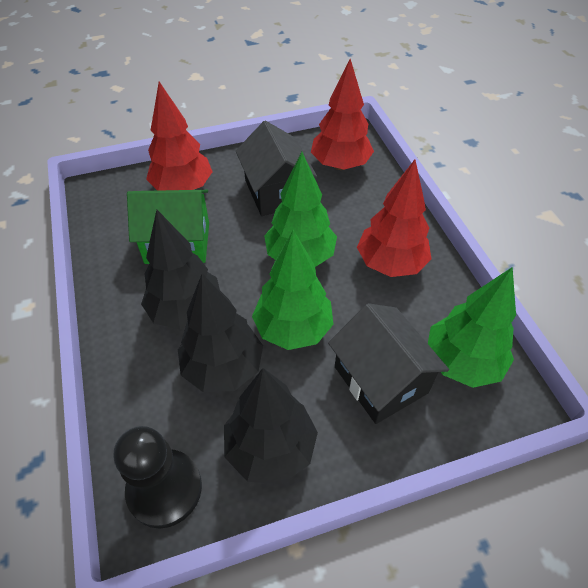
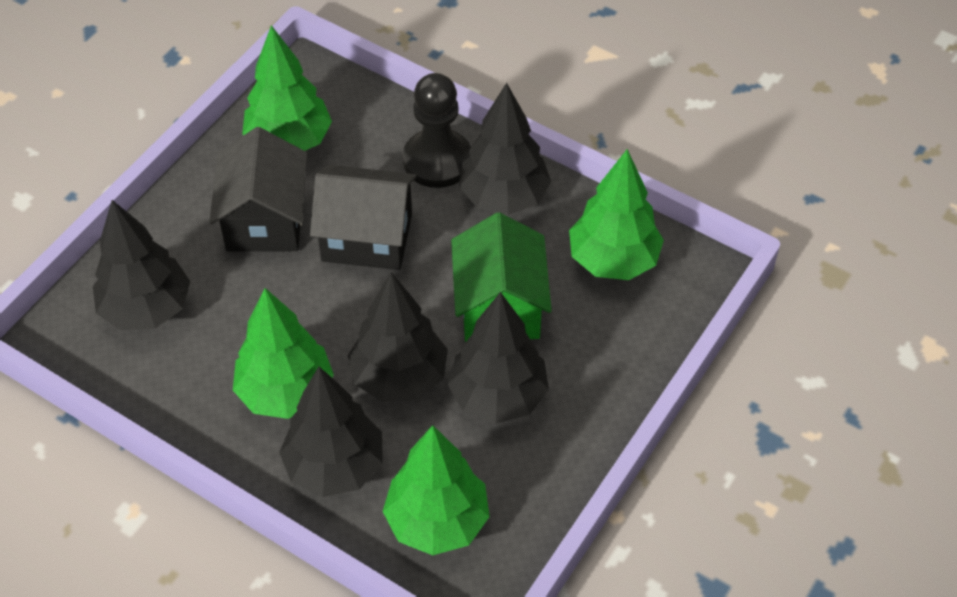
black tree: 3 -> 5
green tree: 3 -> 4
red tree: 3 -> 0

